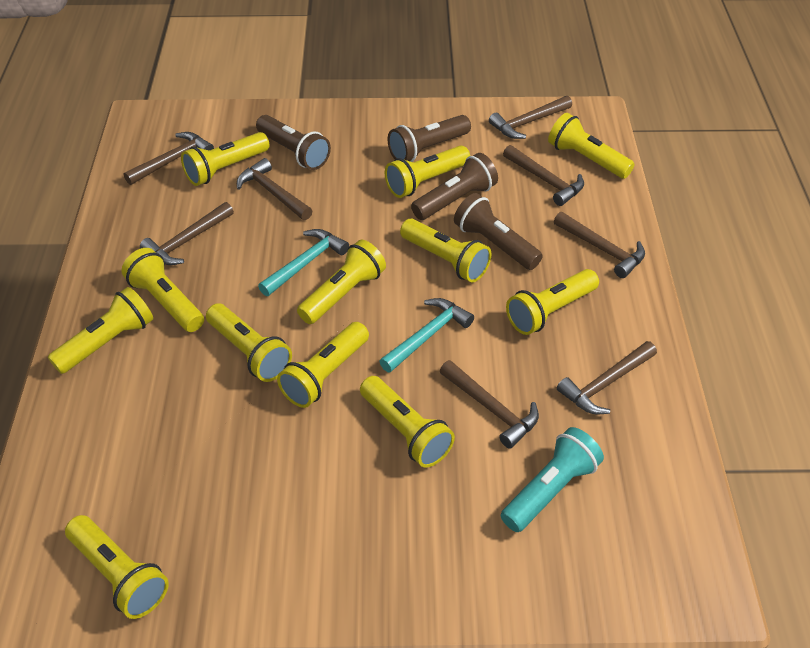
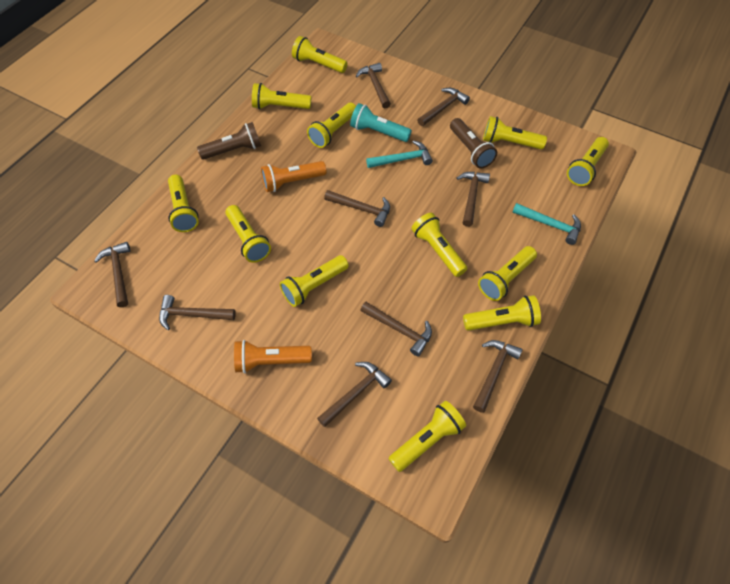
brown flashlight: 4 -> 2
brown hammer: 8 -> 9
orange flashlight: 0 -> 2

